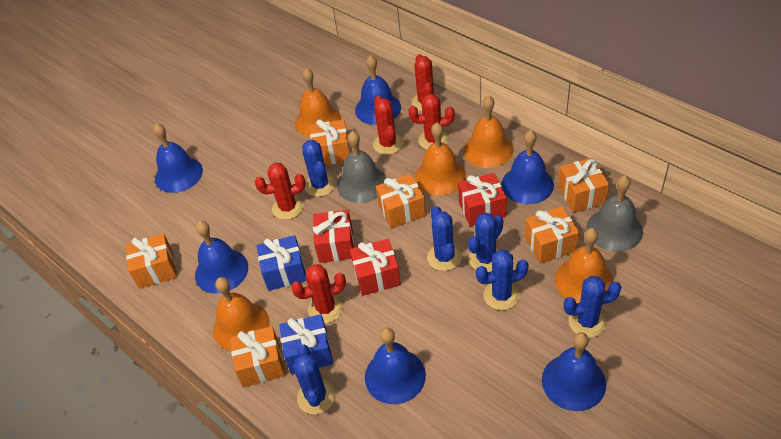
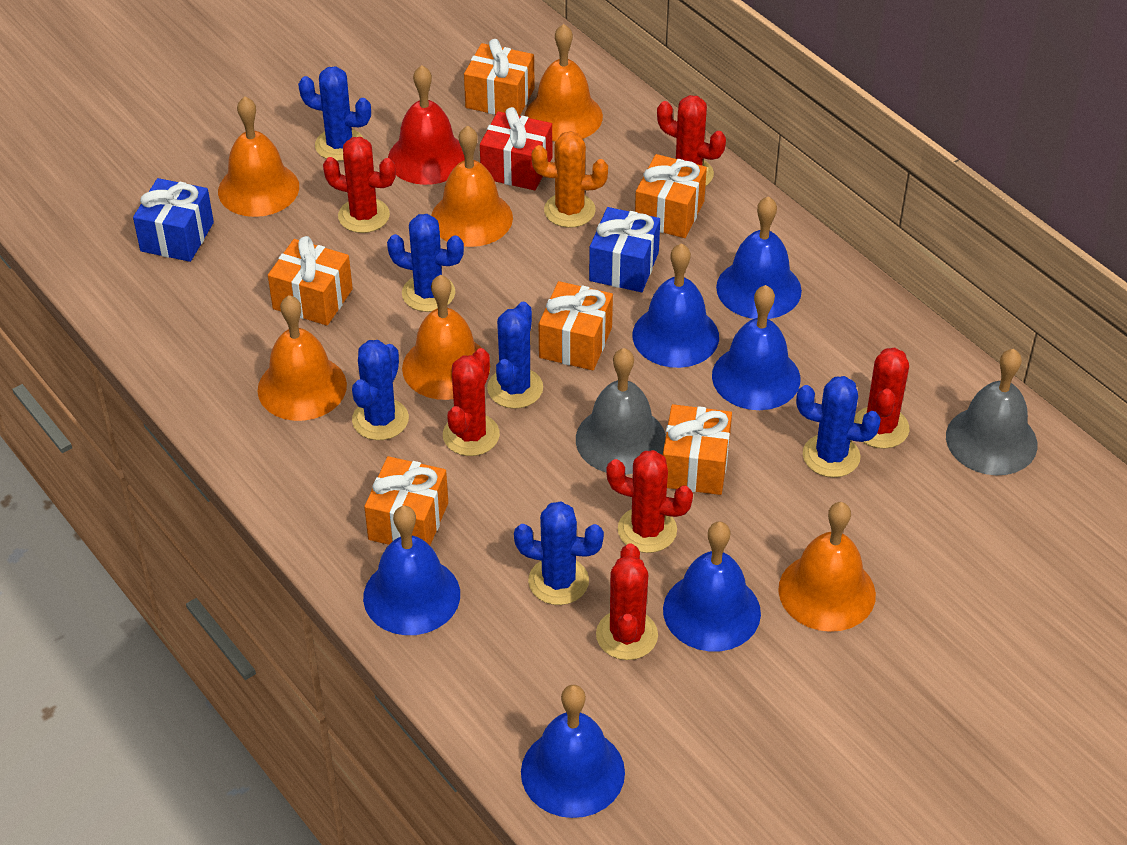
orange bell: 5 -> 6
orange cactus: 0 -> 1
red bell: 0 -> 1
red cactus: 5 -> 6
red gift: 3 -> 1

